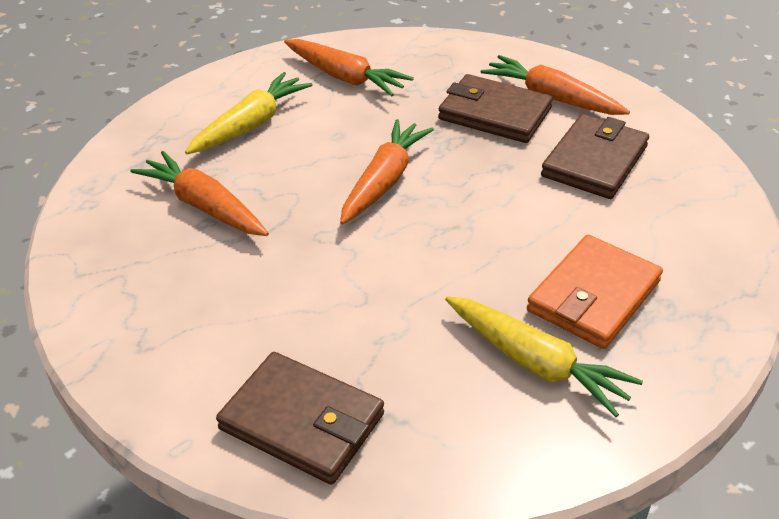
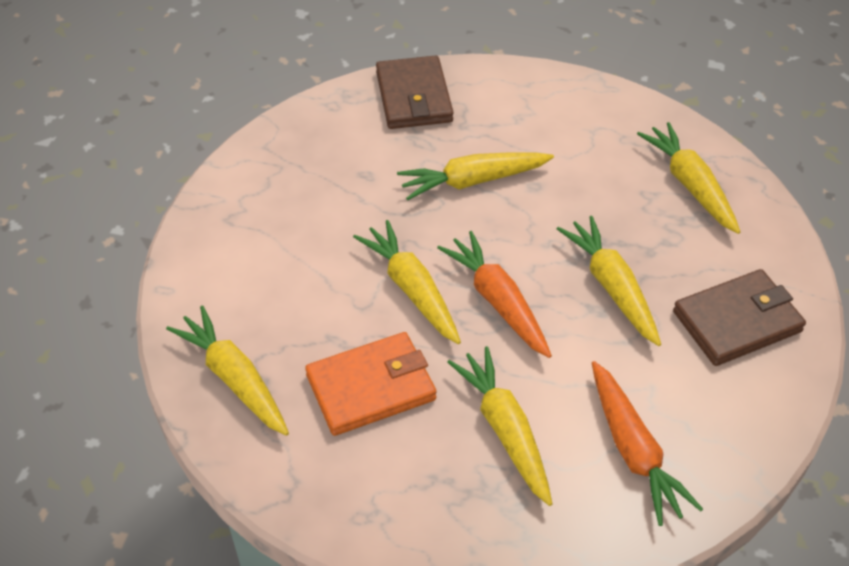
brown wallet: 3 -> 2
orange carrot: 4 -> 2
yellow carrot: 2 -> 6

